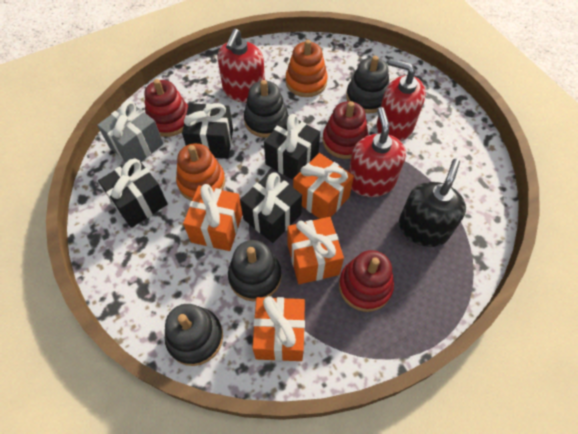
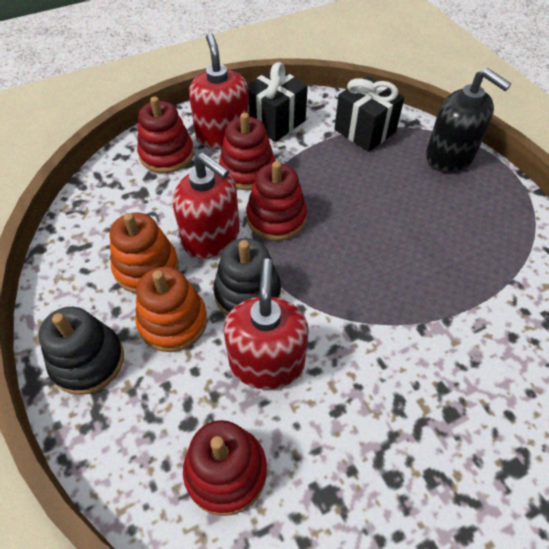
black gift: 4 -> 2
black stacking toy: 4 -> 2
grey gift: 1 -> 0
orange gift: 4 -> 0
red stacking toy: 3 -> 4

